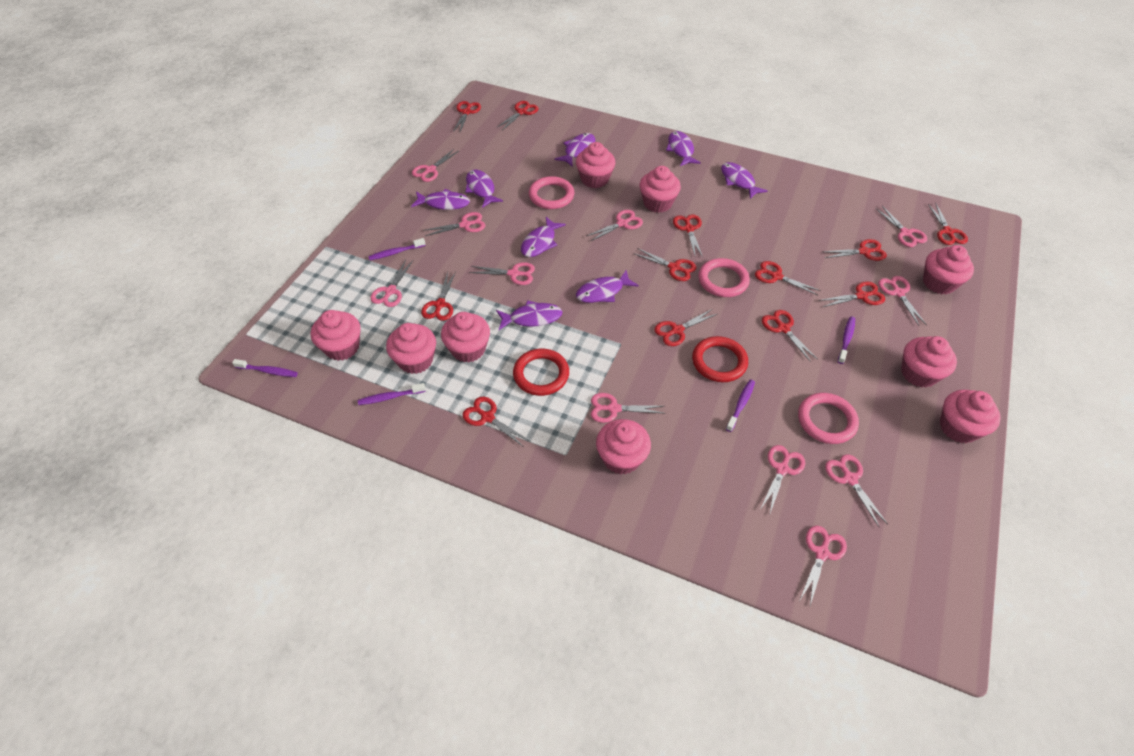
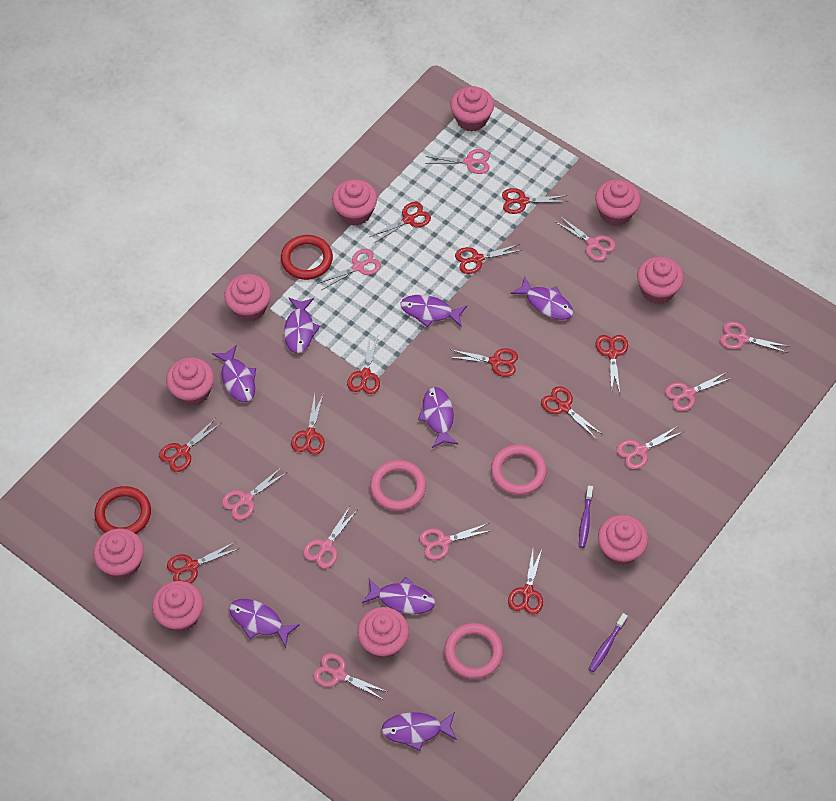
pink cupcake: 9 -> 10
pink scissors: 11 -> 10
purple toothbrush: 5 -> 2
red scissors: 12 -> 11

